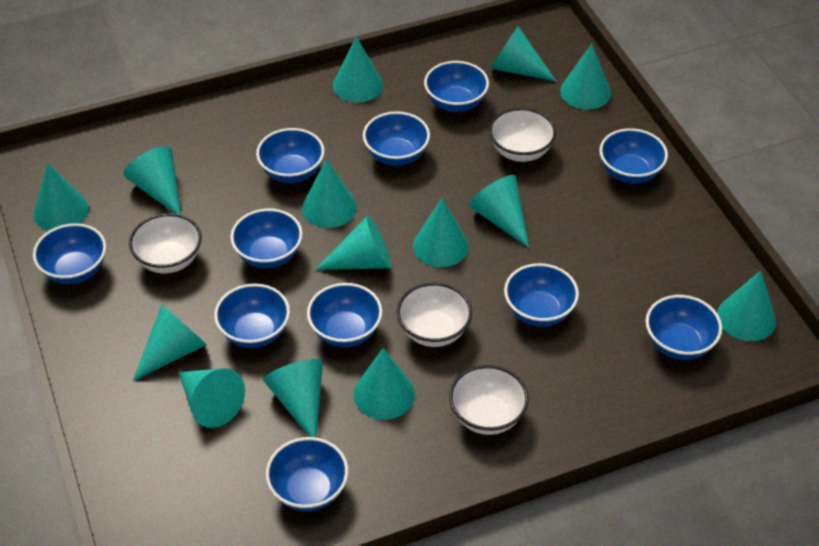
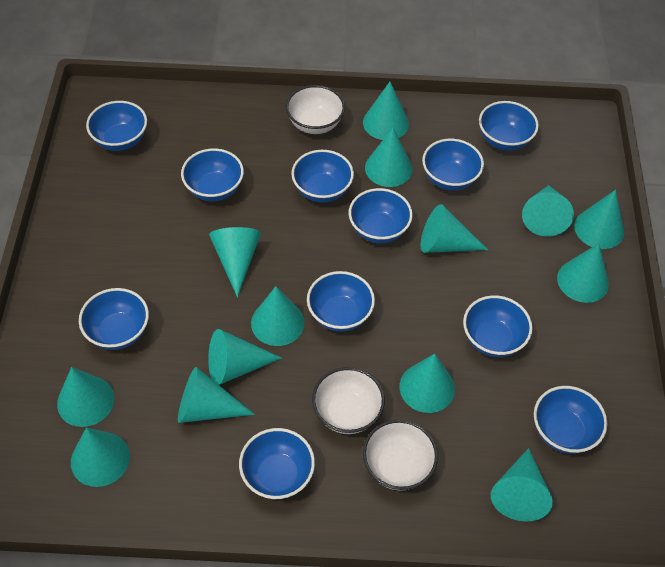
white bowl: 4 -> 3

